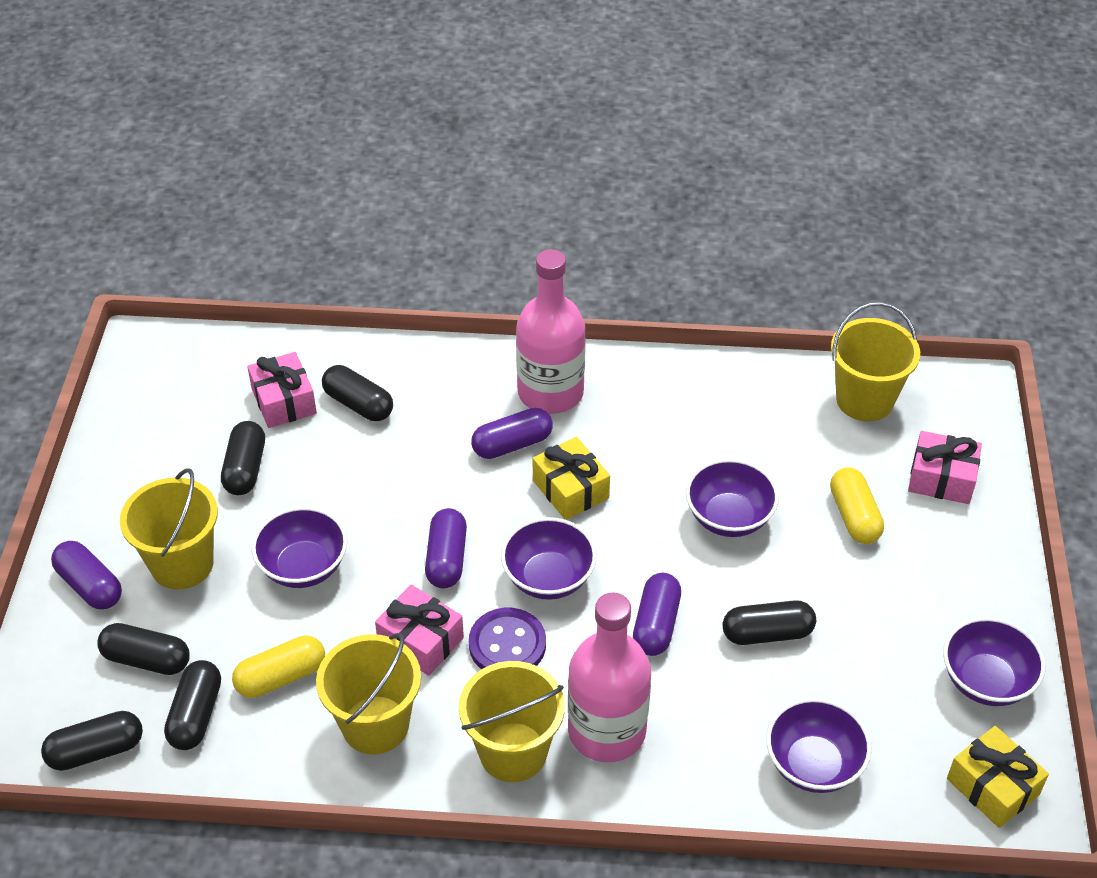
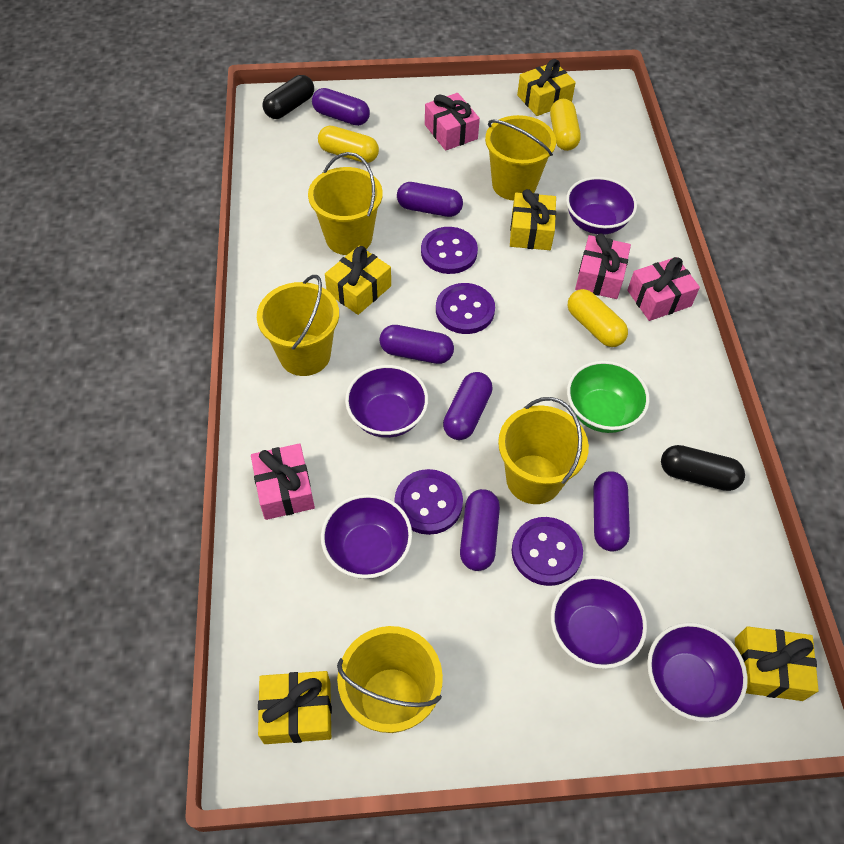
black capsule: 6 -> 2
green bowl: 0 -> 1
pink bottle: 2 -> 0
pink gift: 3 -> 4
purple button: 1 -> 4
purple capsule: 4 -> 6
yellow bucket: 4 -> 5
yellow capsule: 2 -> 3
yellow gift: 2 -> 5

